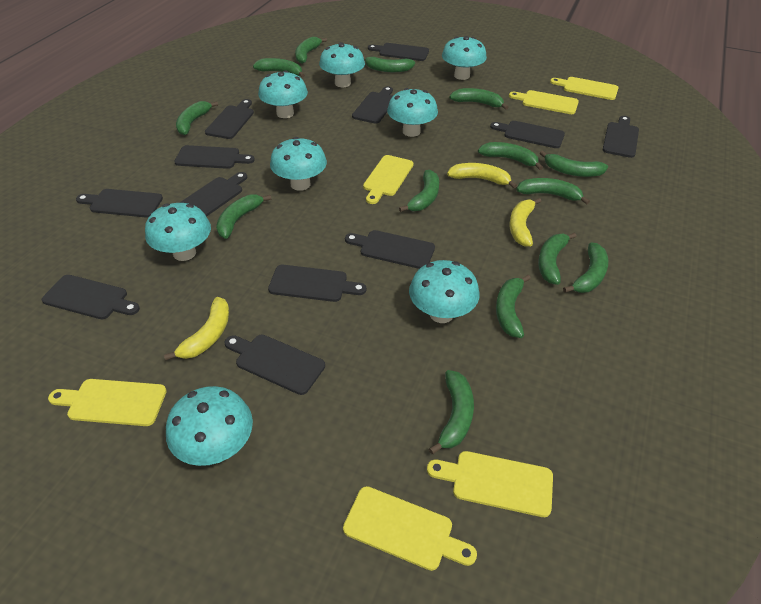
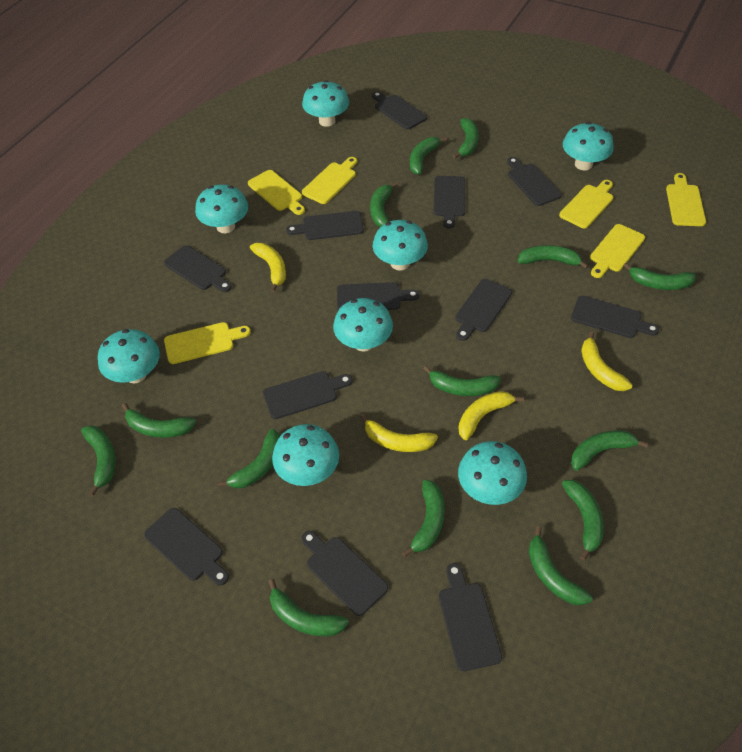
yellow banana: 3 -> 4

